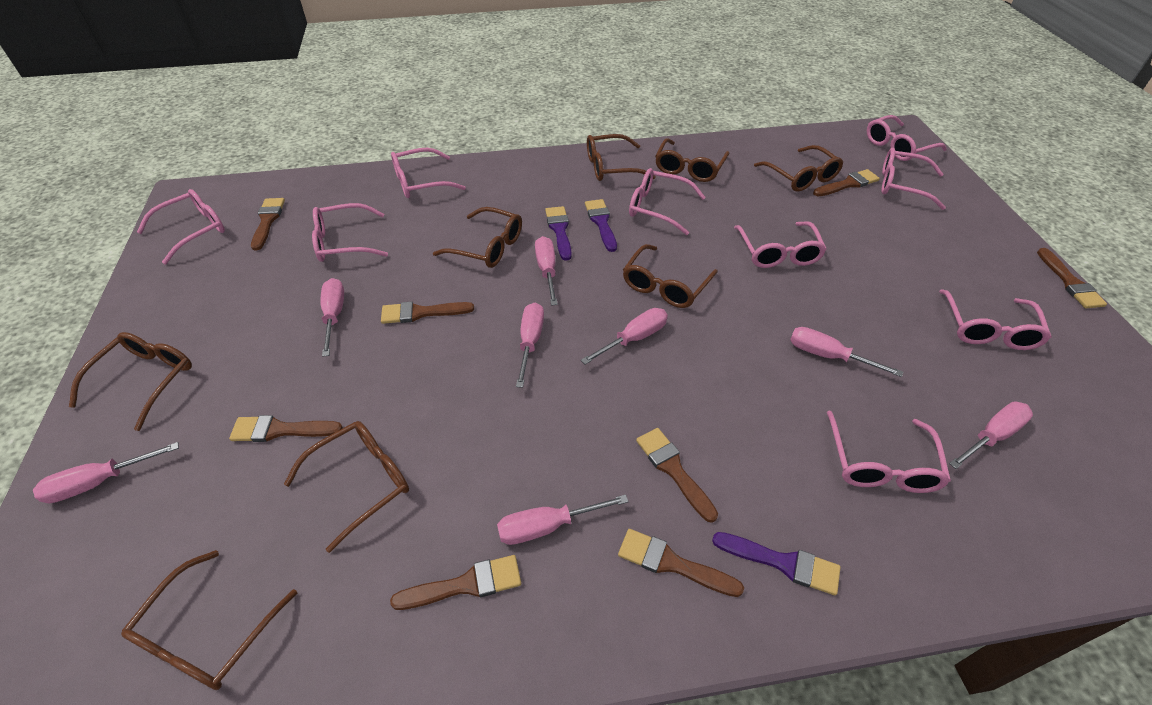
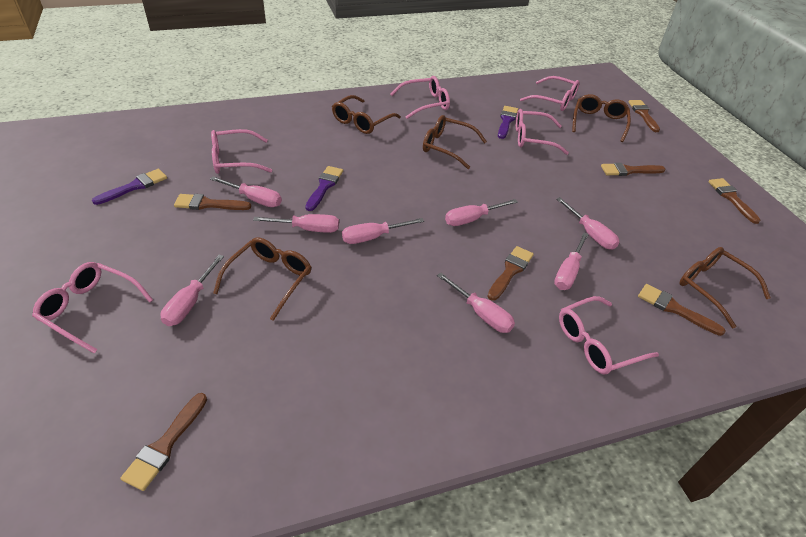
brown brush: 8 -> 7
brown glasses: 8 -> 5
pink glasses: 9 -> 6

